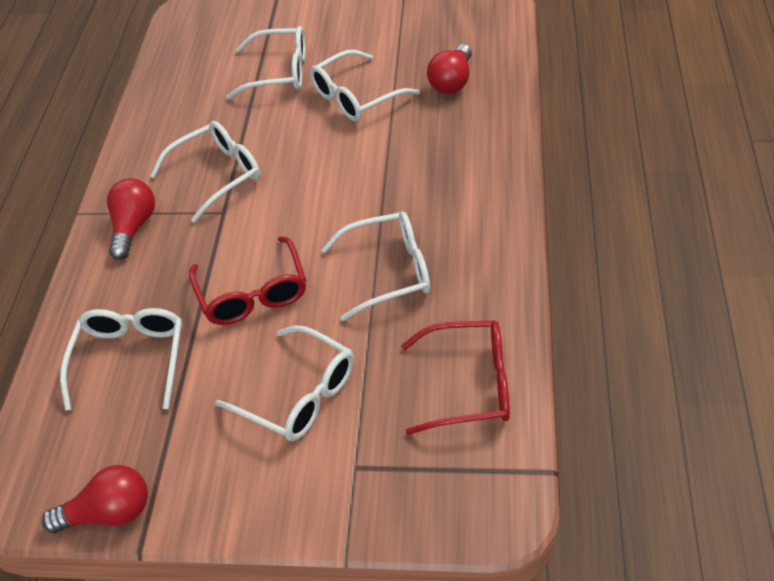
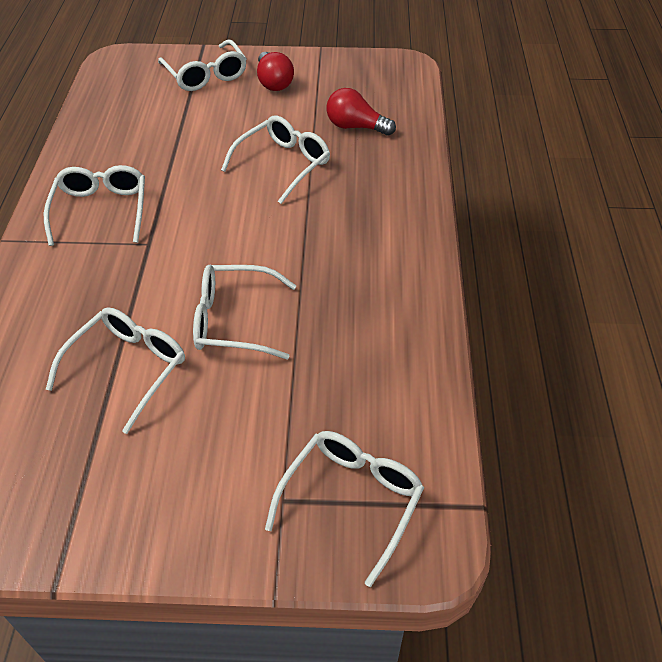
red glasses: 2 -> 0
red light bulb: 3 -> 2

